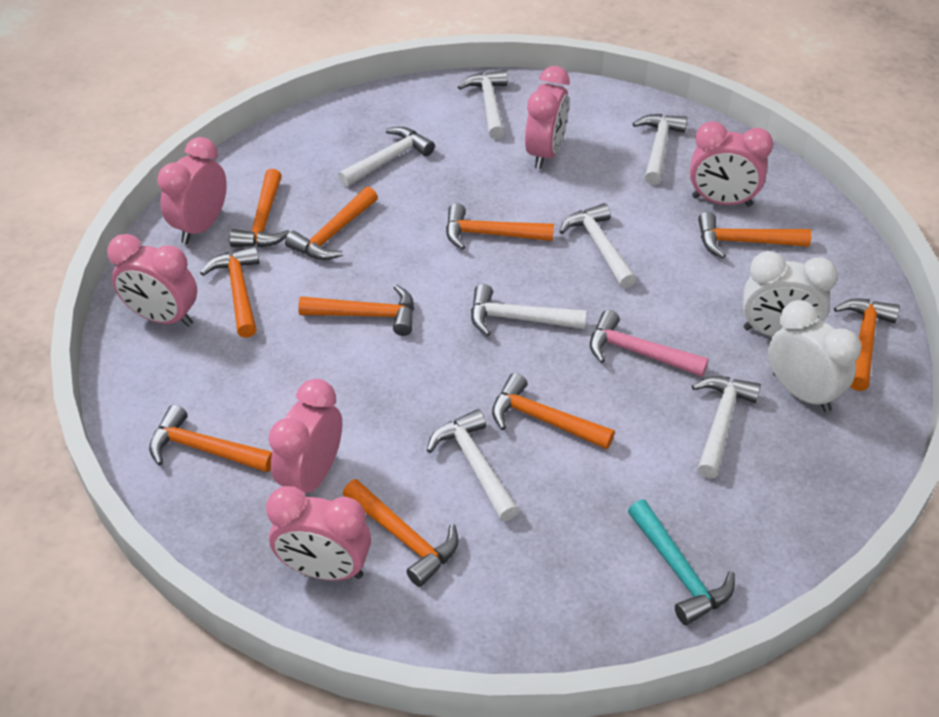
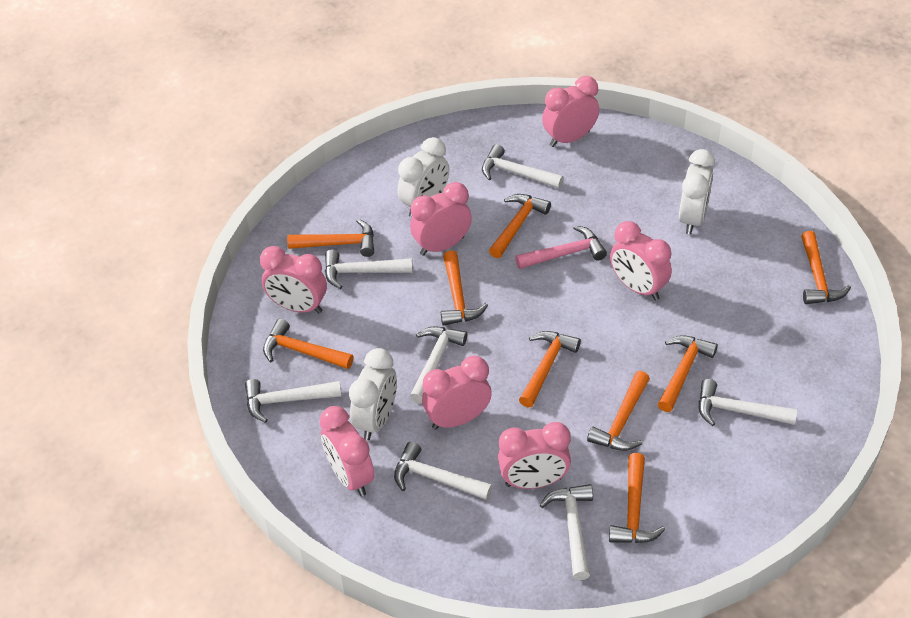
orange hammer: 10 -> 9
pink clock: 6 -> 7
turquoise hammer: 1 -> 0
white clock: 2 -> 3

